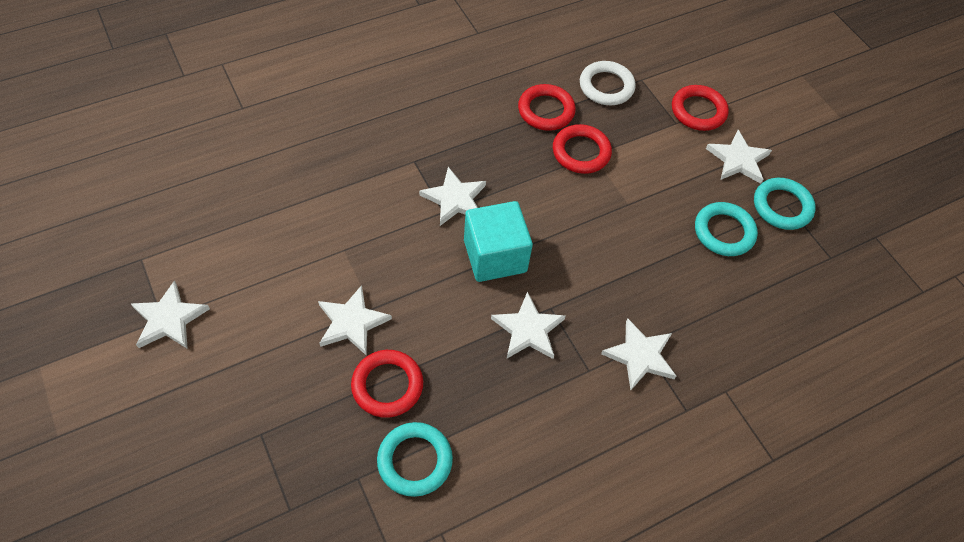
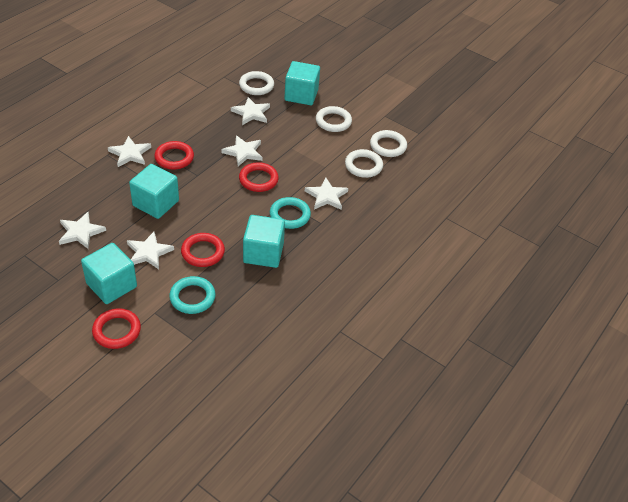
turquoise cube: 1 -> 4
turquoise ring: 3 -> 2
white ring: 1 -> 4

